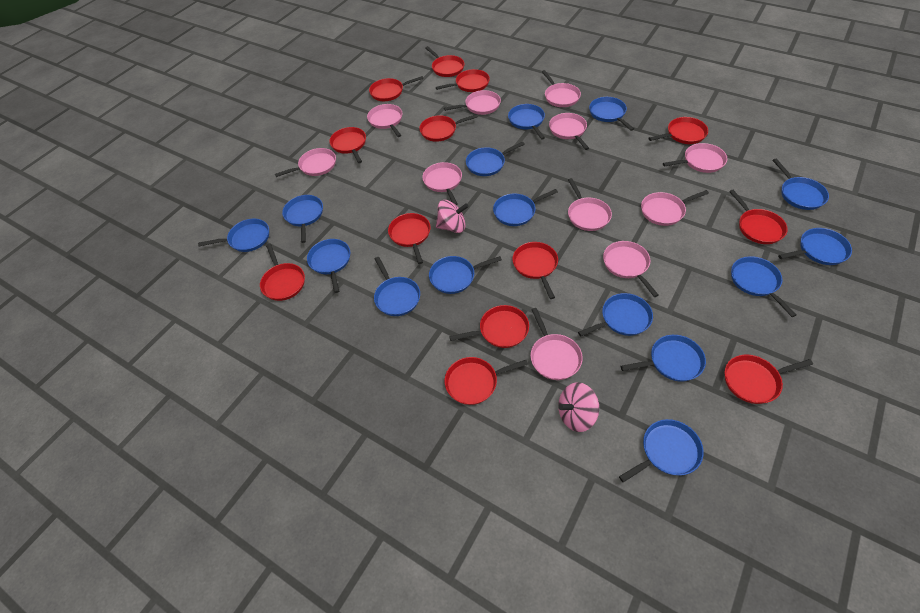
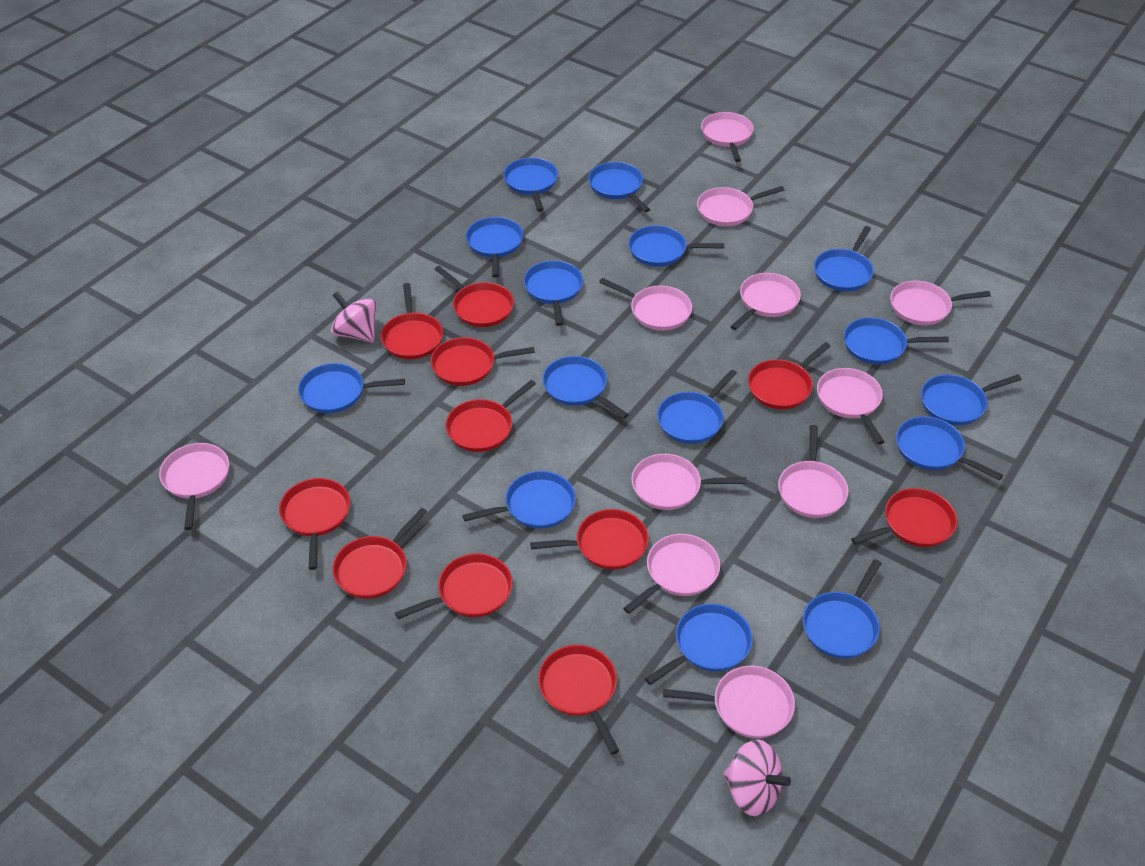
red pan: 13 -> 11

